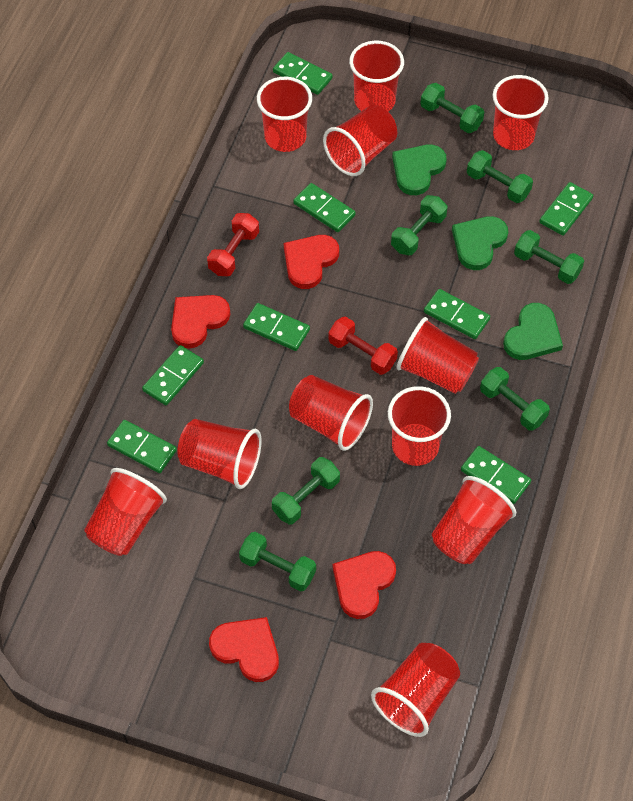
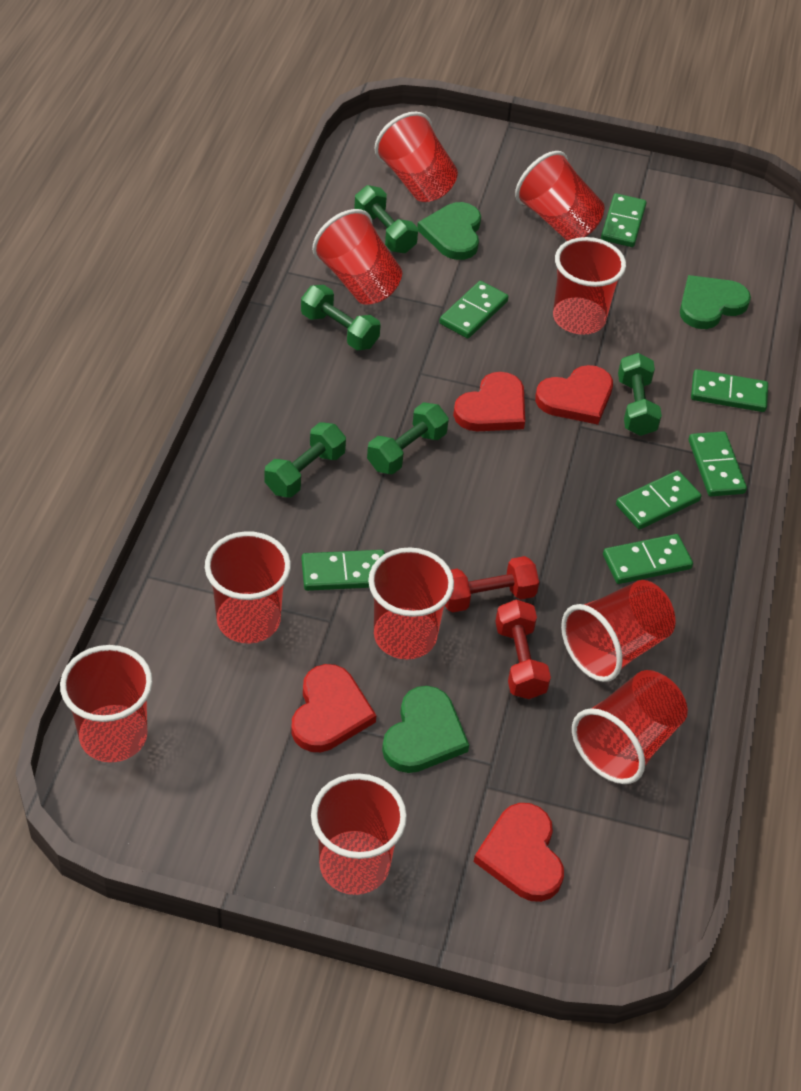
green domino: 8 -> 7
green dumbbell: 7 -> 5
red cup: 11 -> 10

